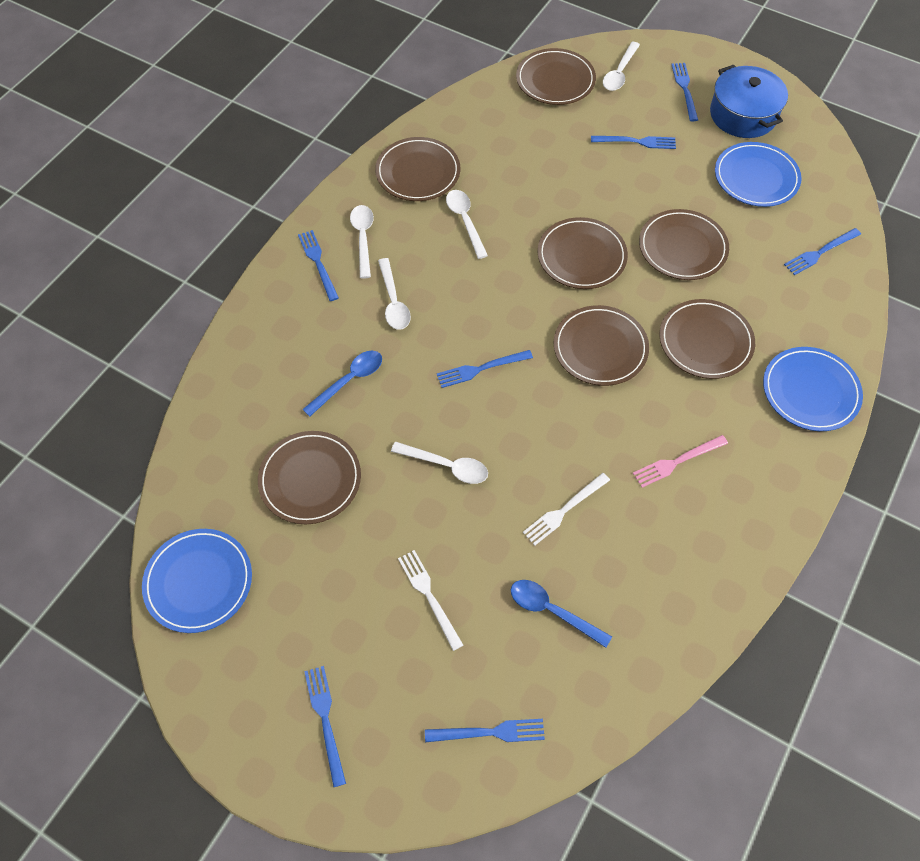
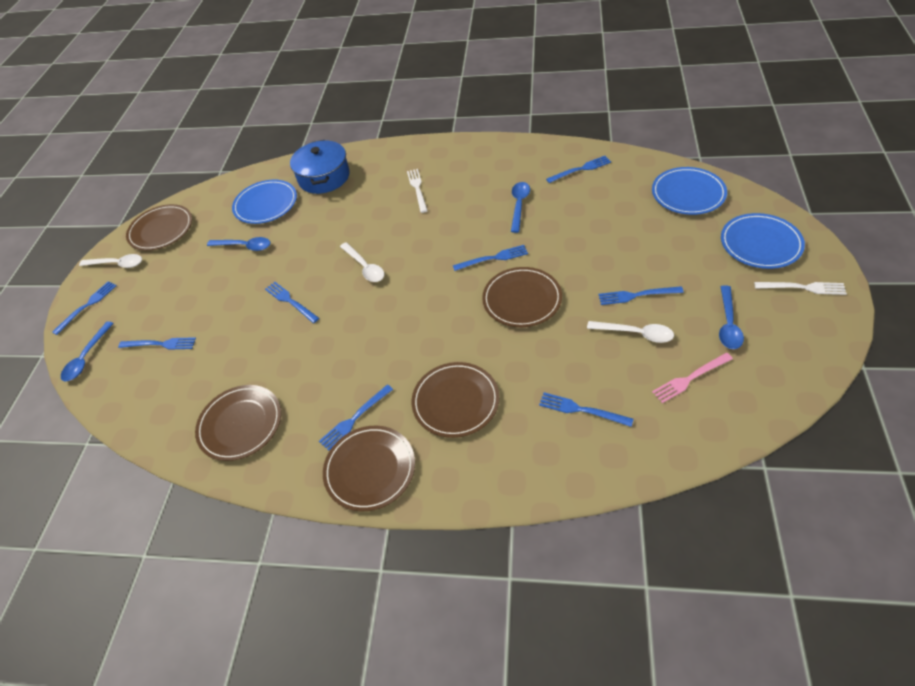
blue fork: 7 -> 8
blue spoon: 2 -> 4
brown plate: 7 -> 5
white spoon: 5 -> 3

